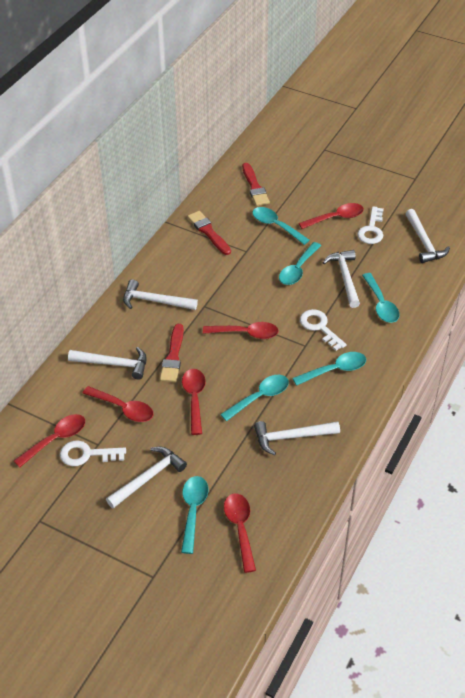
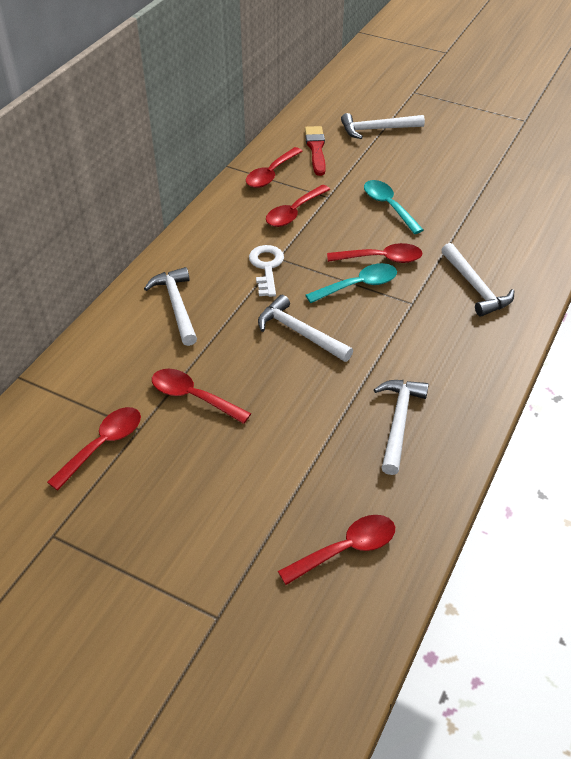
red brush: 3 -> 1
turquoise spoon: 6 -> 2
white hammer: 6 -> 5
white key: 3 -> 1

